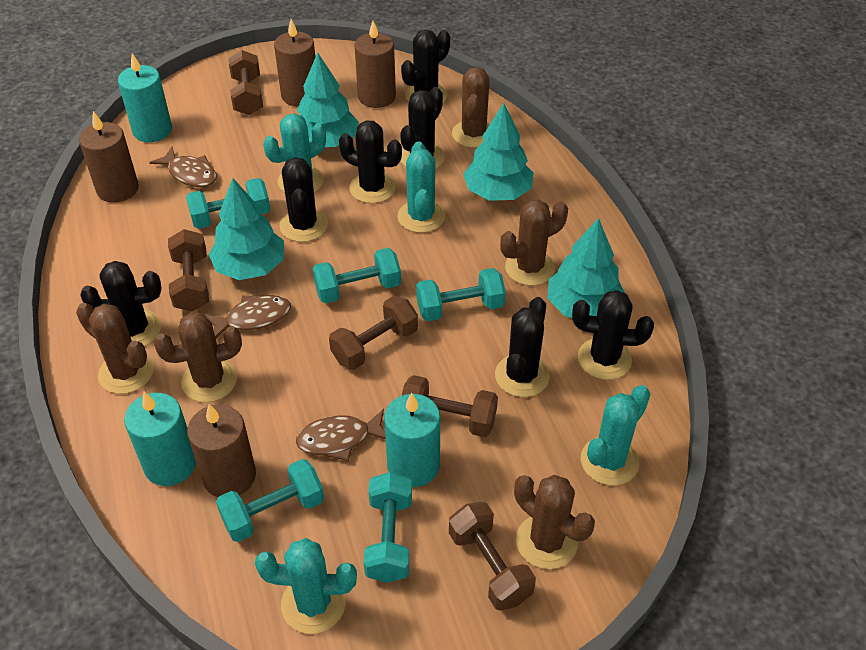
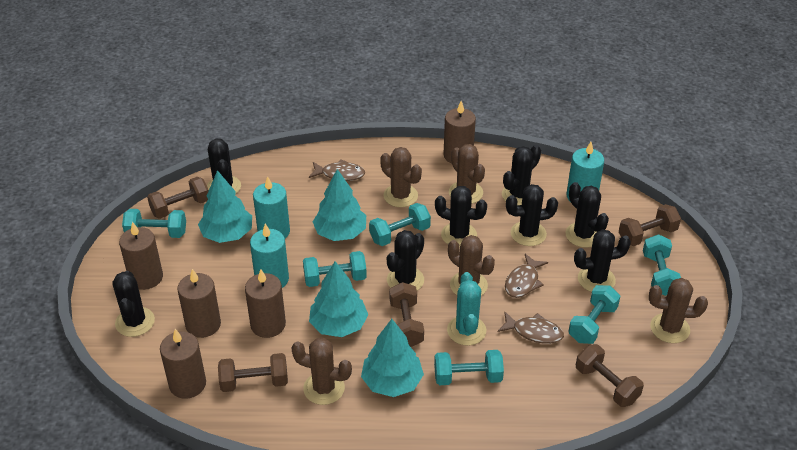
black cactus: 7 -> 8
brown candle: 4 -> 5
turquoise cactus: 4 -> 1
turquoise dumbbell: 5 -> 6

